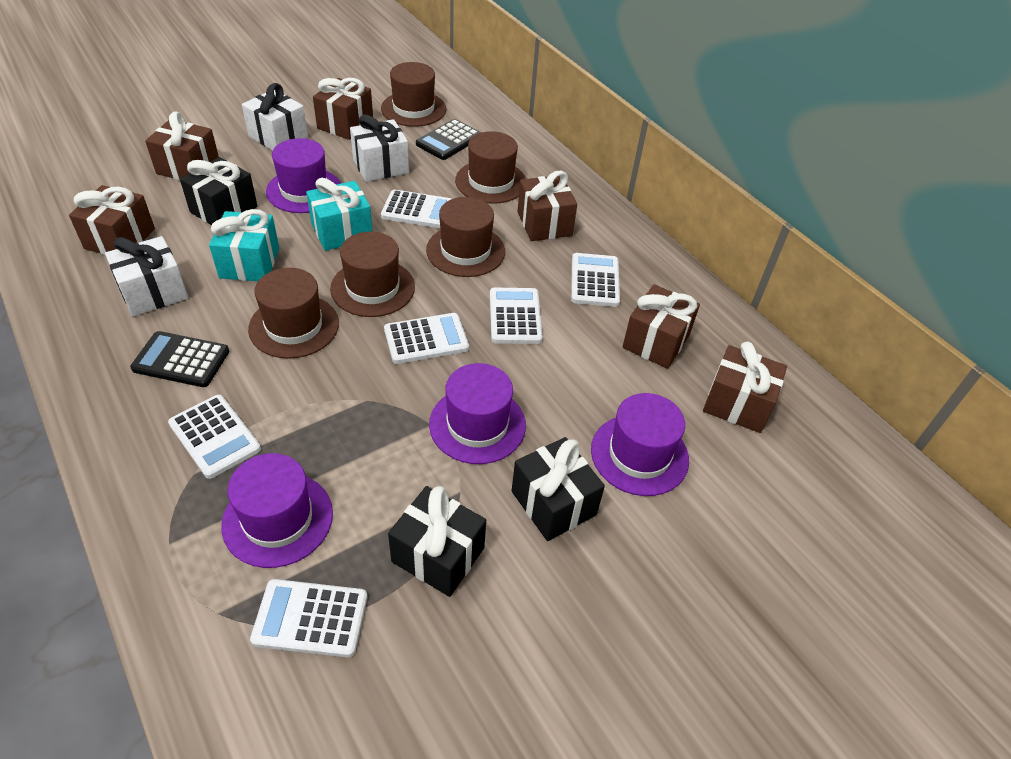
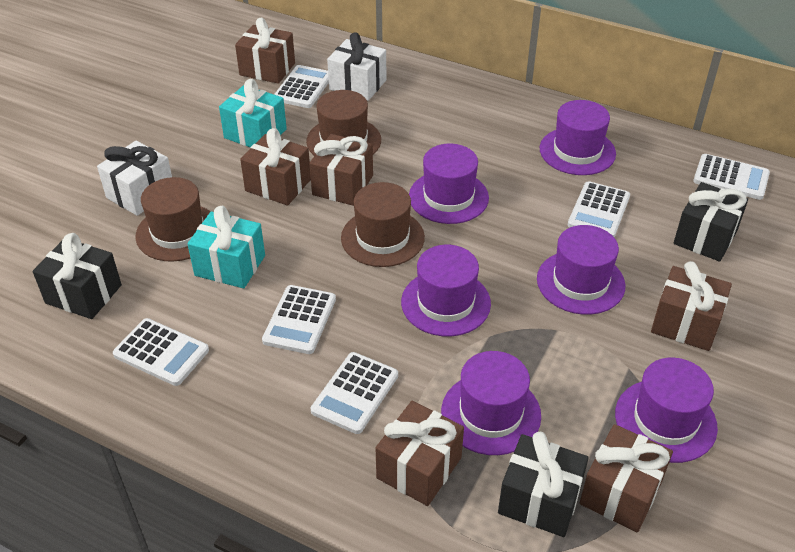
black calculator: 2 -> 0
brown hat: 5 -> 3
purple hat: 4 -> 6
white gift: 3 -> 2

